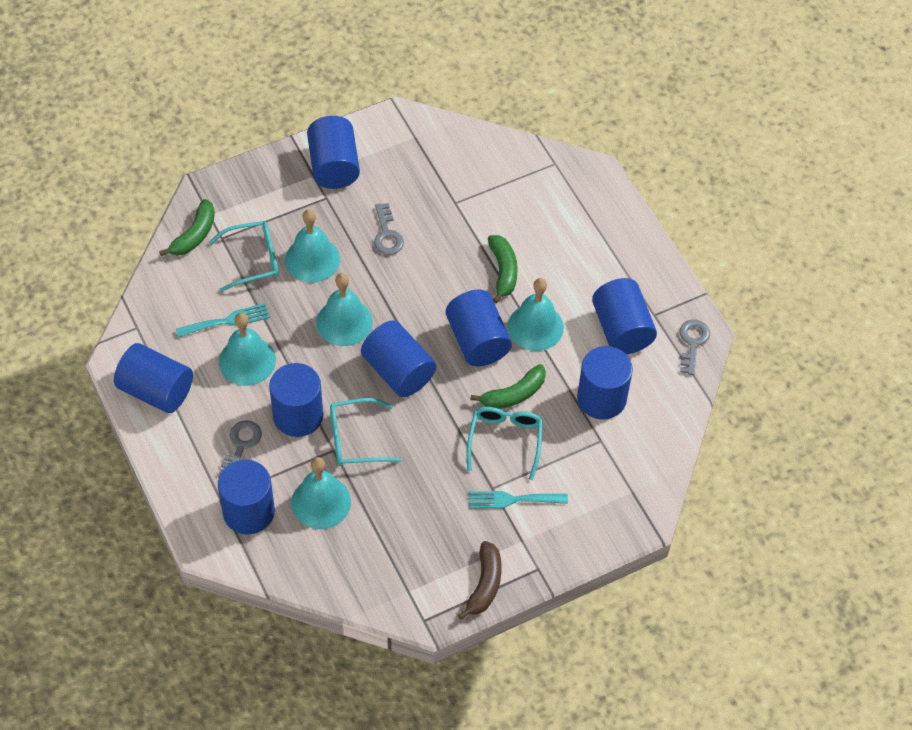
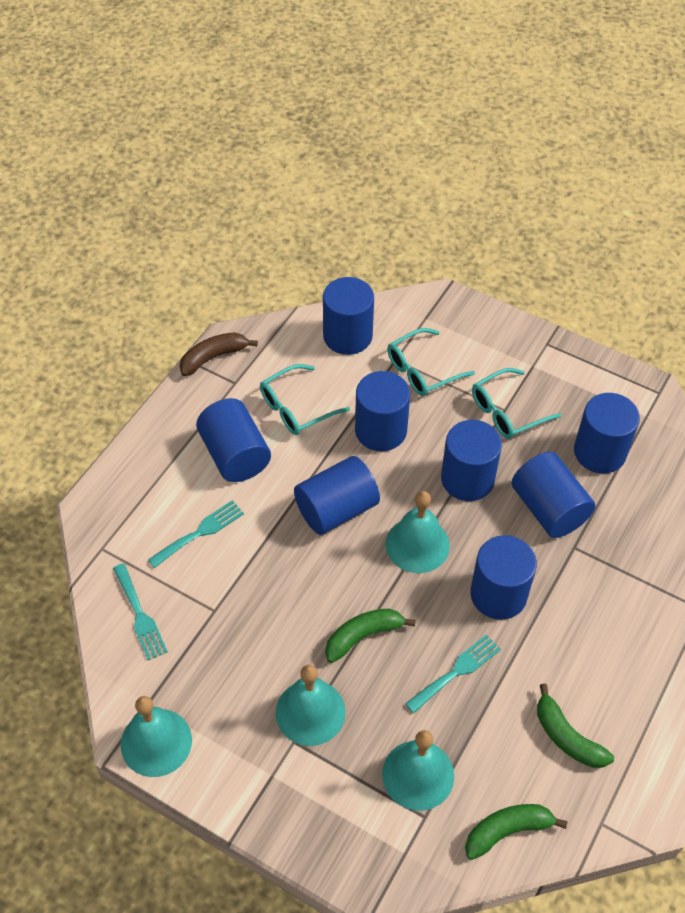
grey key: 3 -> 0
turquoise bell: 5 -> 4
turquoise fork: 2 -> 3

